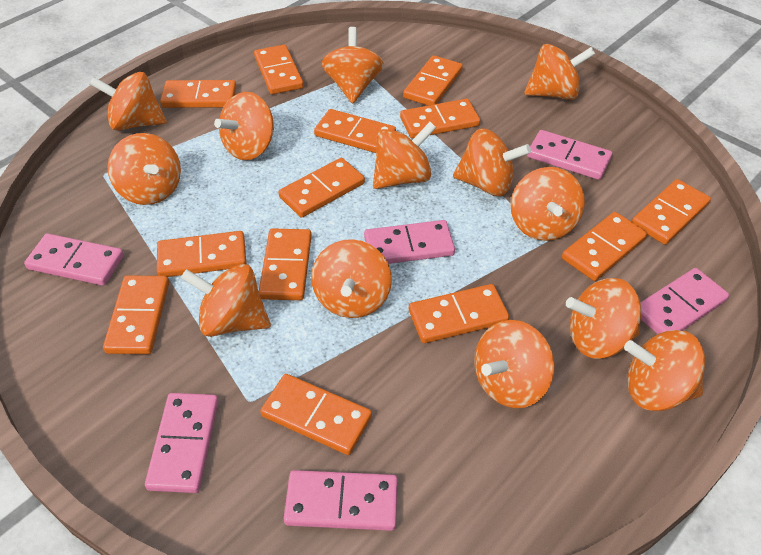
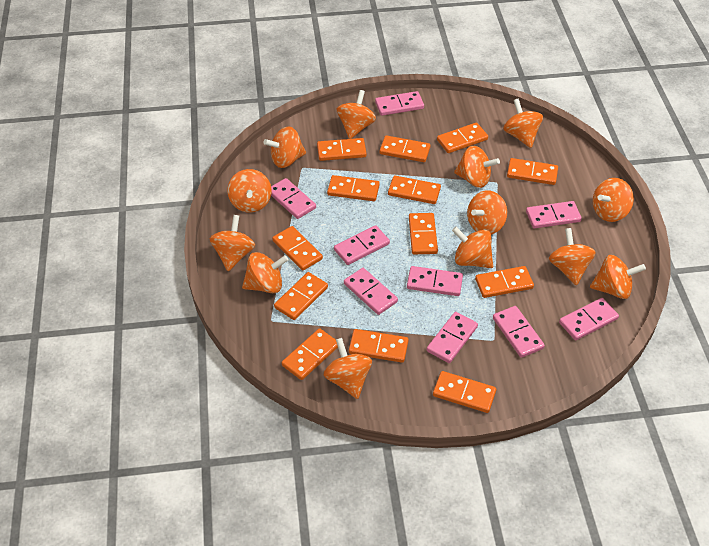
pink domino: 6 -> 9

